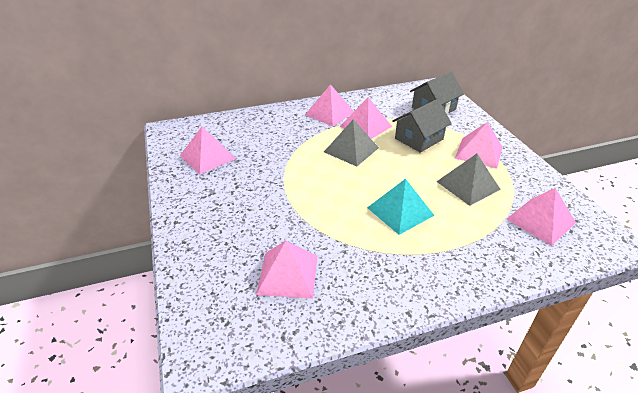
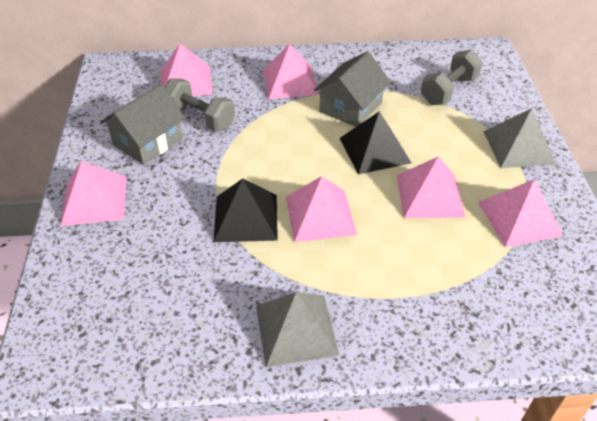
black pyramid: 0 -> 2
grey dumbbell: 0 -> 2
turquoise pyramid: 1 -> 0

